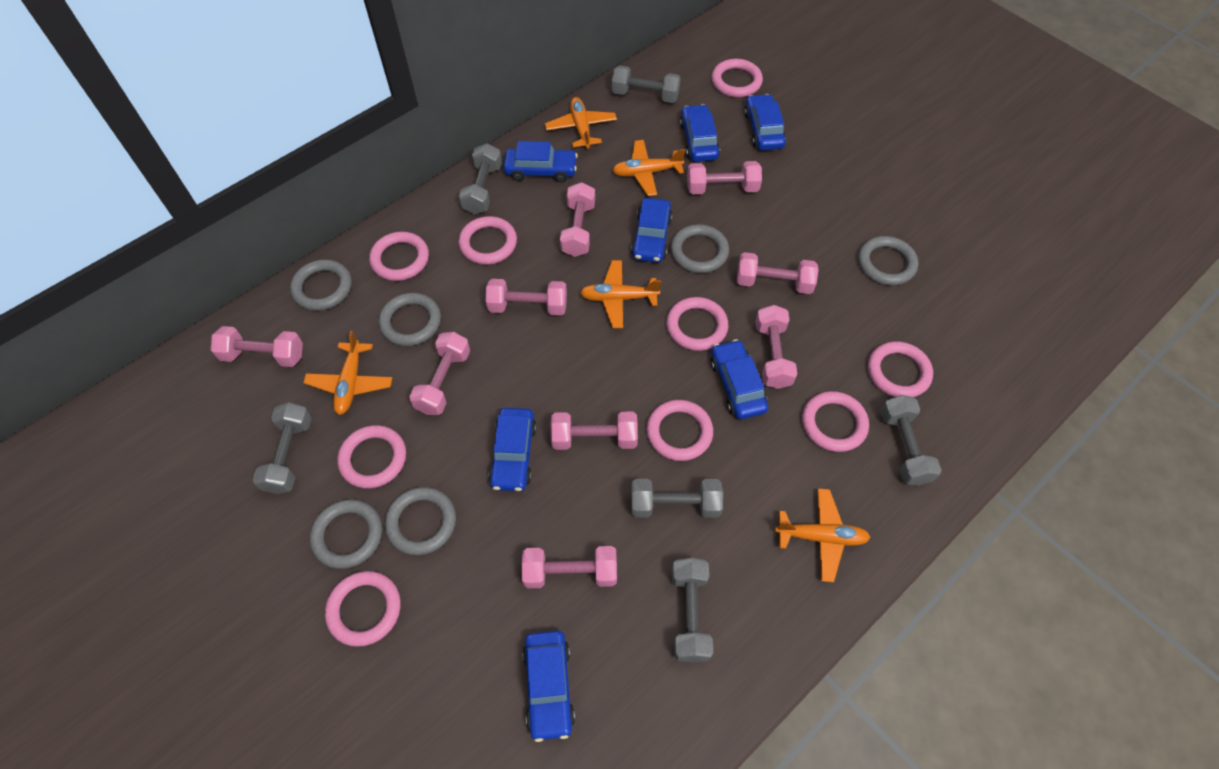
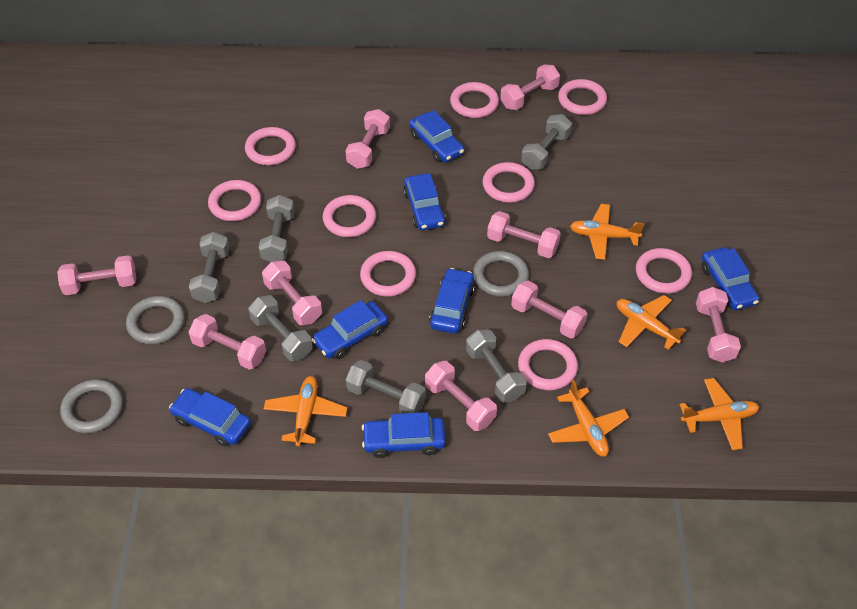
grey ring: 6 -> 3

